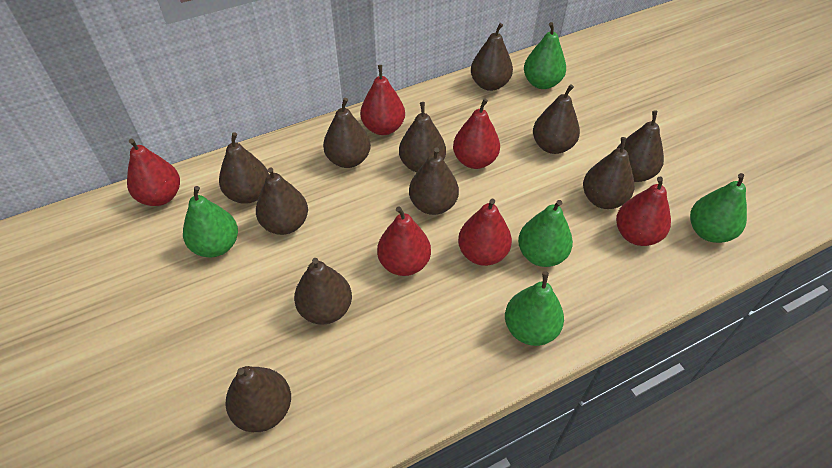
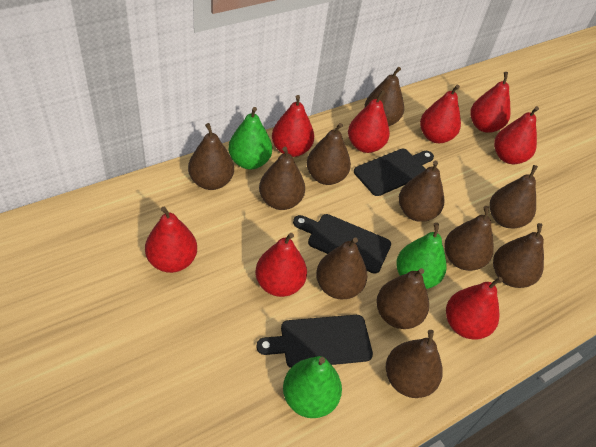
black cutting board: 0 -> 3
green pear: 5 -> 3
red pear: 6 -> 8

